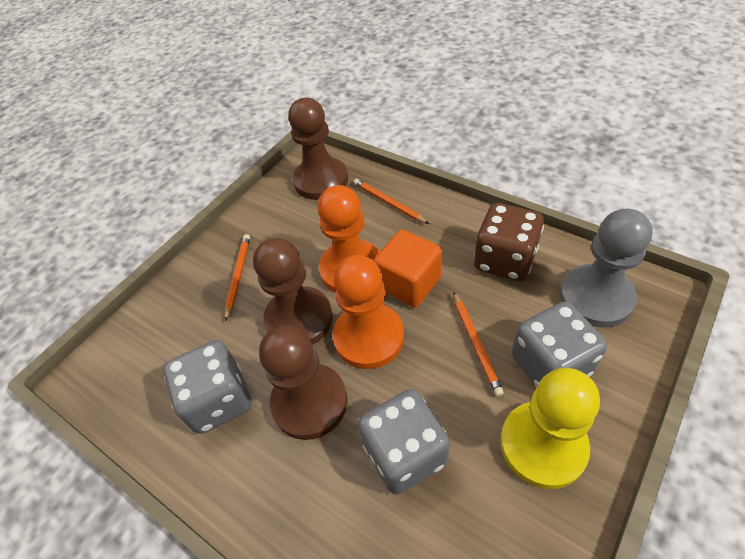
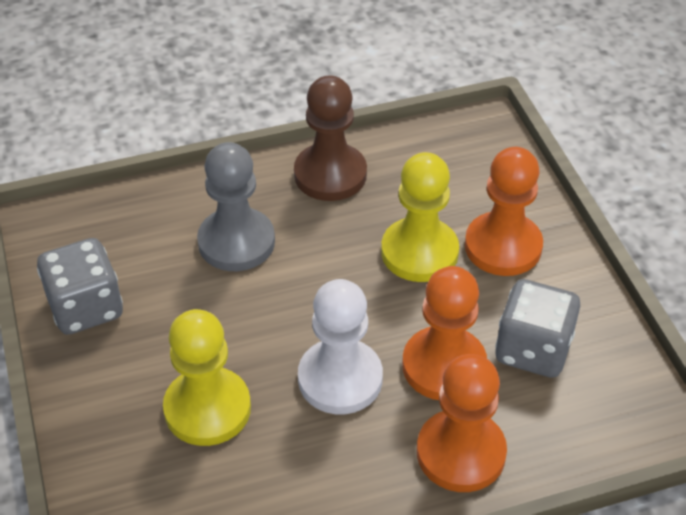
brown dice: 1 -> 0
brown pawn: 3 -> 1
grey dice: 3 -> 2
orange cube: 1 -> 0
orange pawn: 2 -> 3
orange pencil: 3 -> 0
white pawn: 0 -> 1
yellow pawn: 1 -> 2

